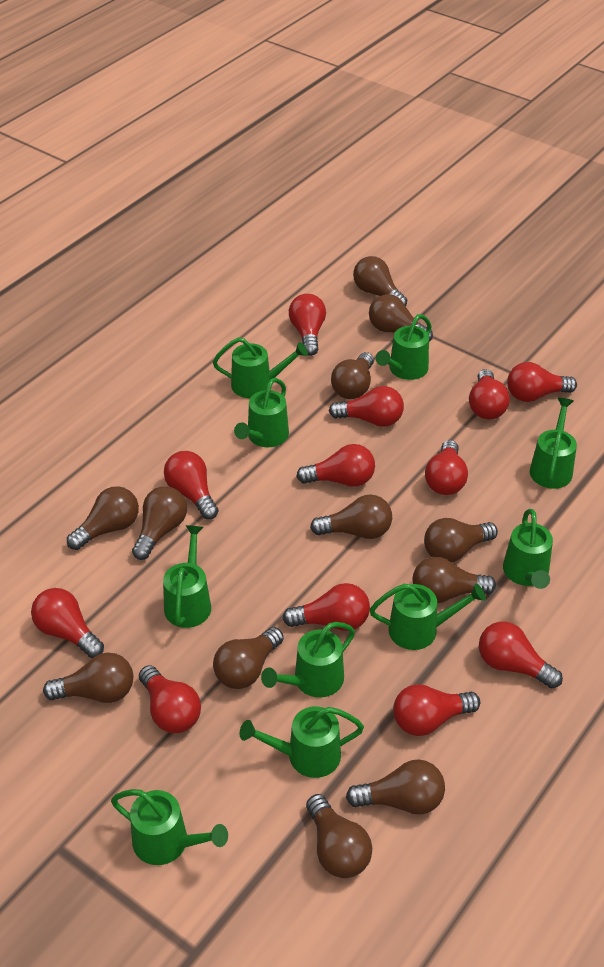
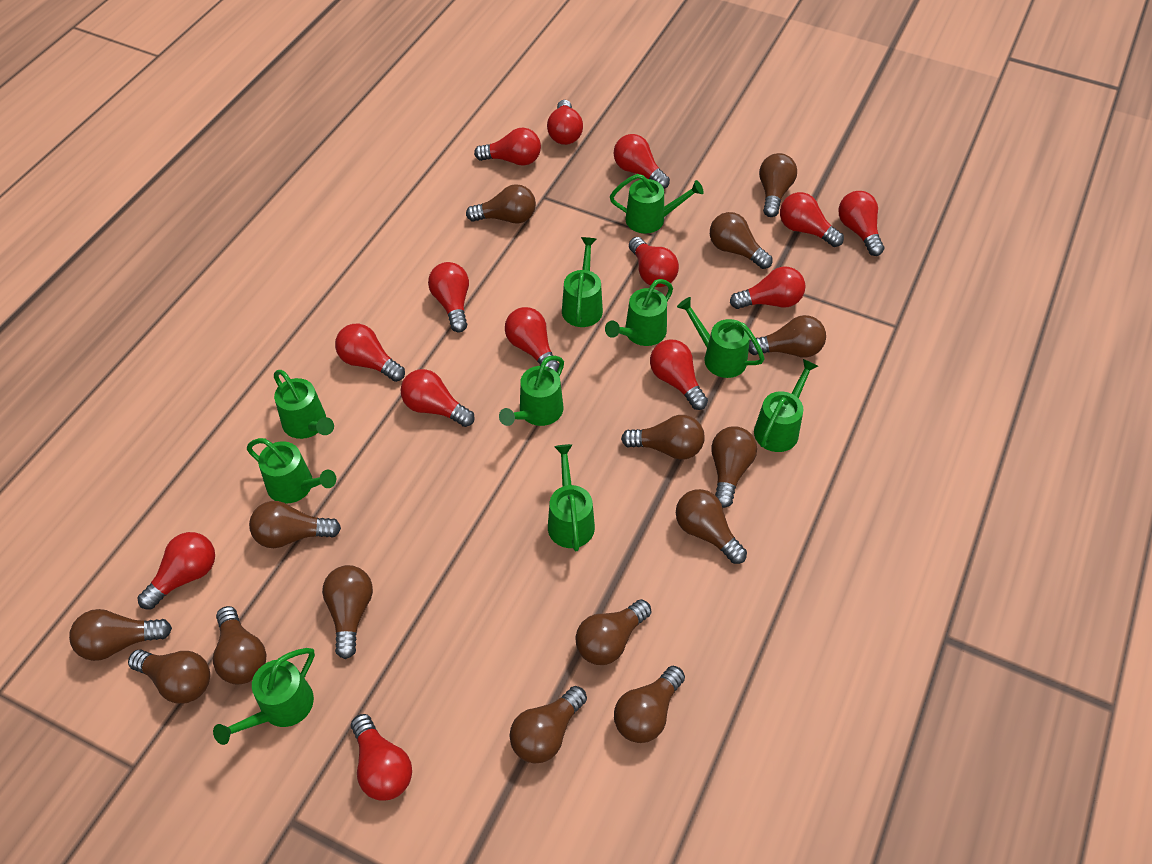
brown light bulb: 12 -> 15
red light bulb: 12 -> 14

